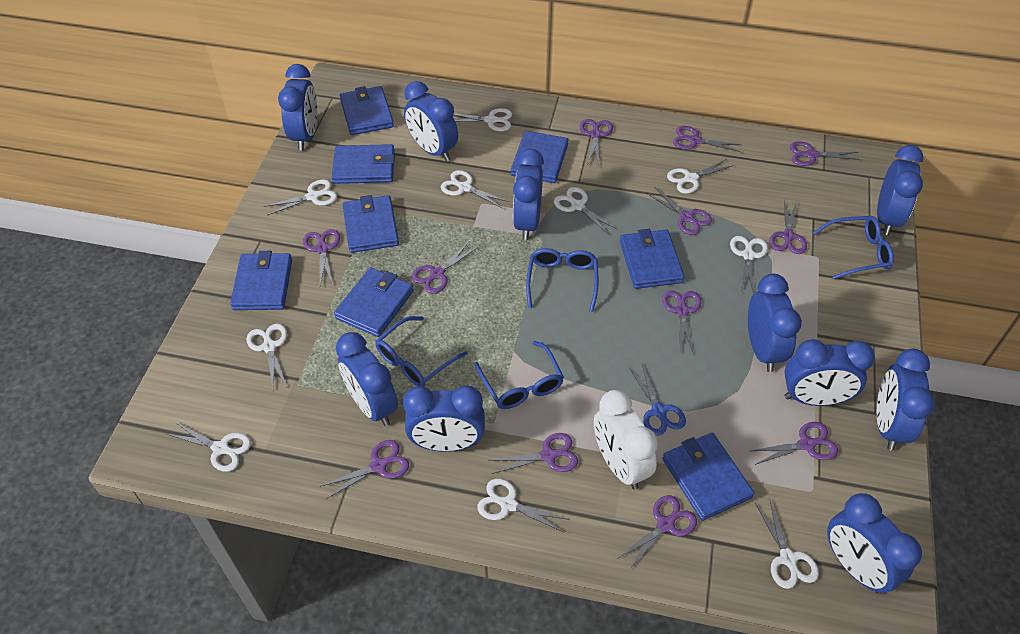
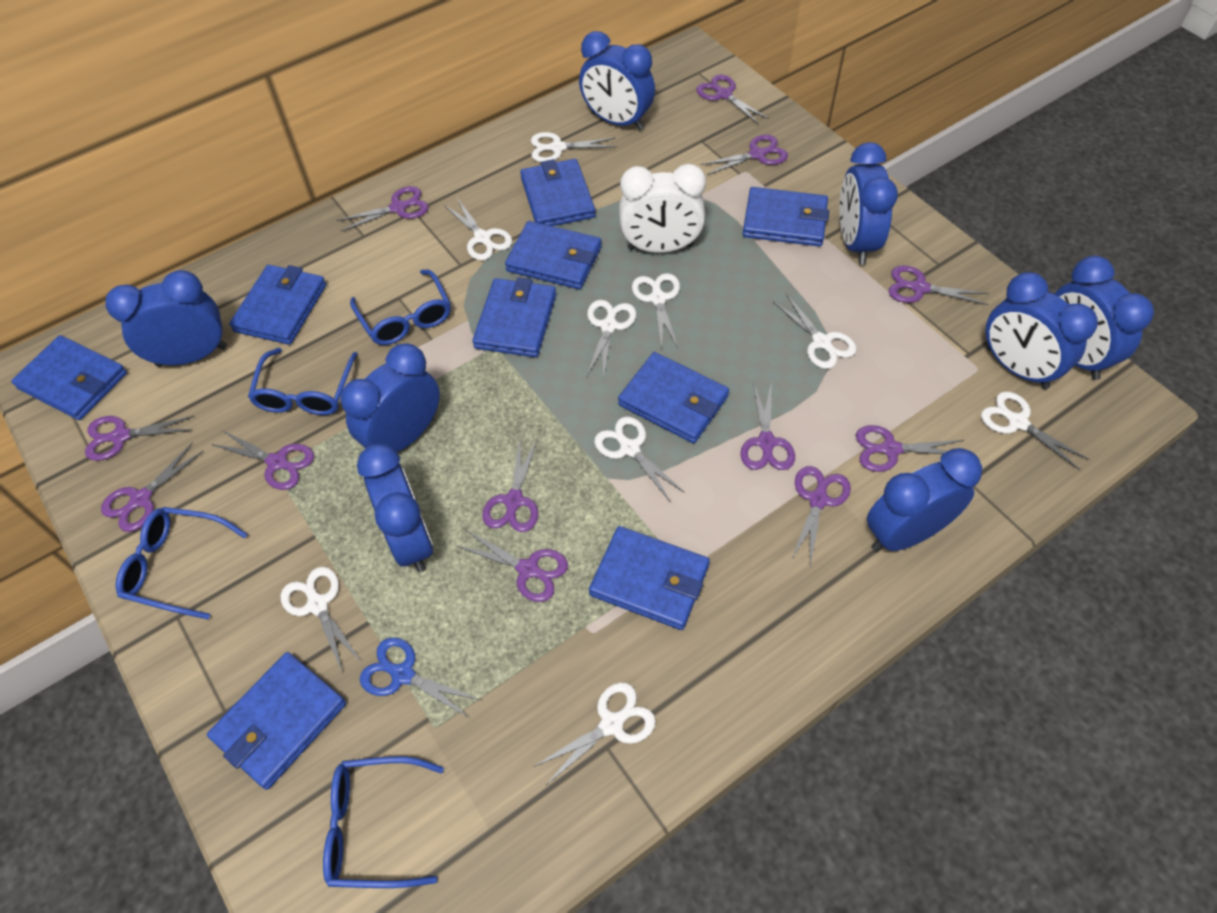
blue clock: 10 -> 8
blue wallet: 8 -> 9
white scissors: 10 -> 9

